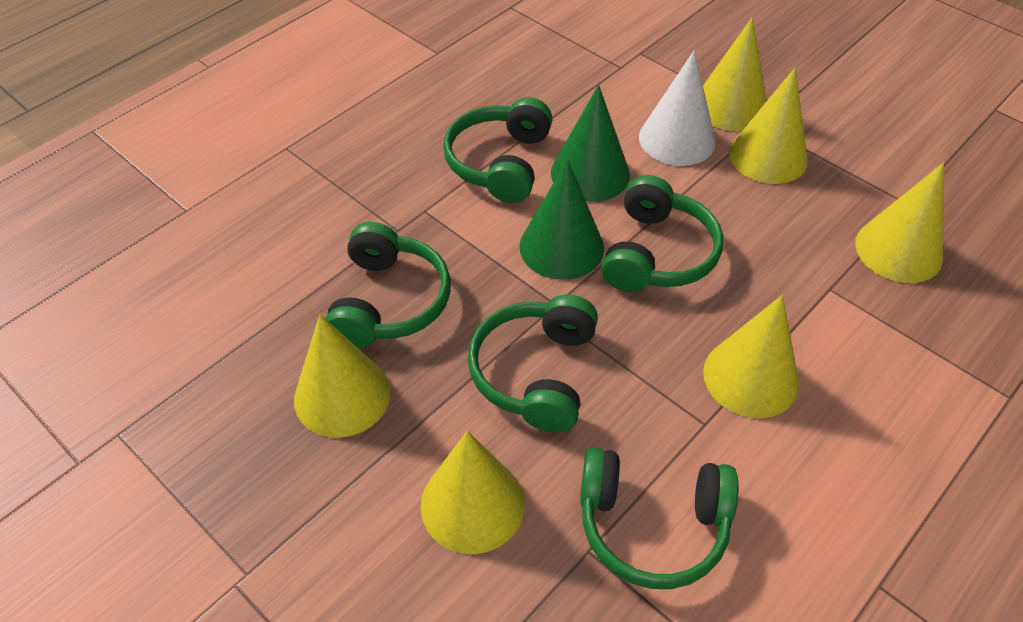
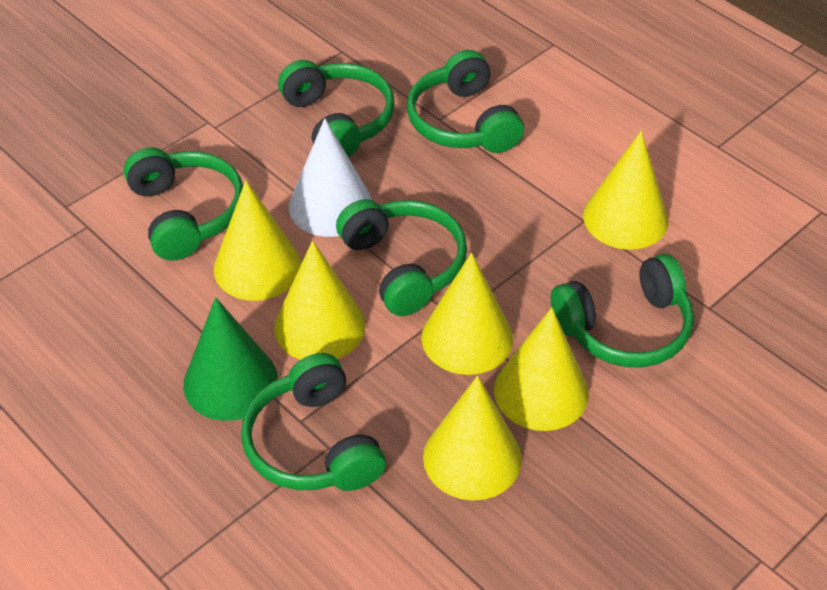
green cone: 2 -> 1
green headphones: 5 -> 6

